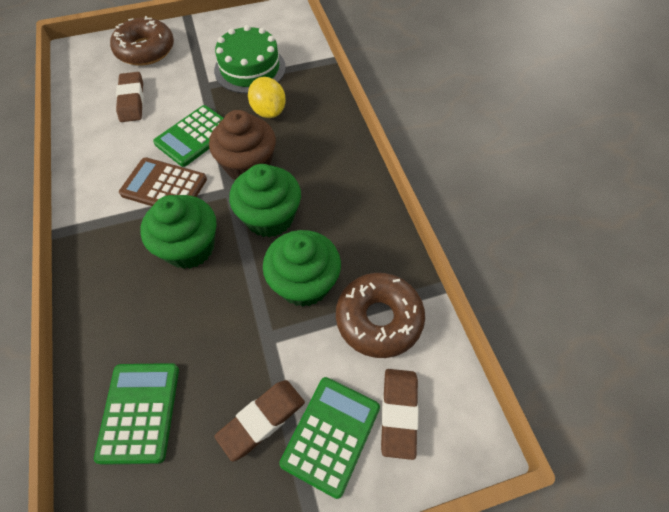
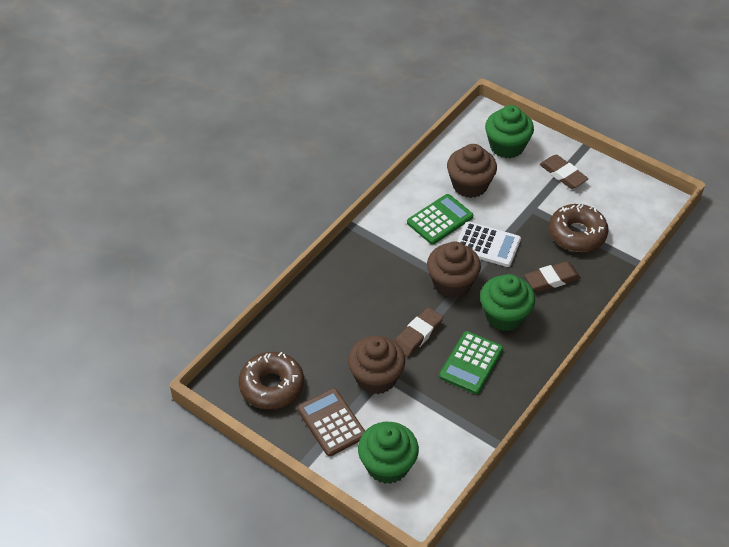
brown cupcake: 1 -> 3
green cake: 1 -> 0
green calculator: 3 -> 2
white calculator: 0 -> 1
yellow lemon: 1 -> 0

